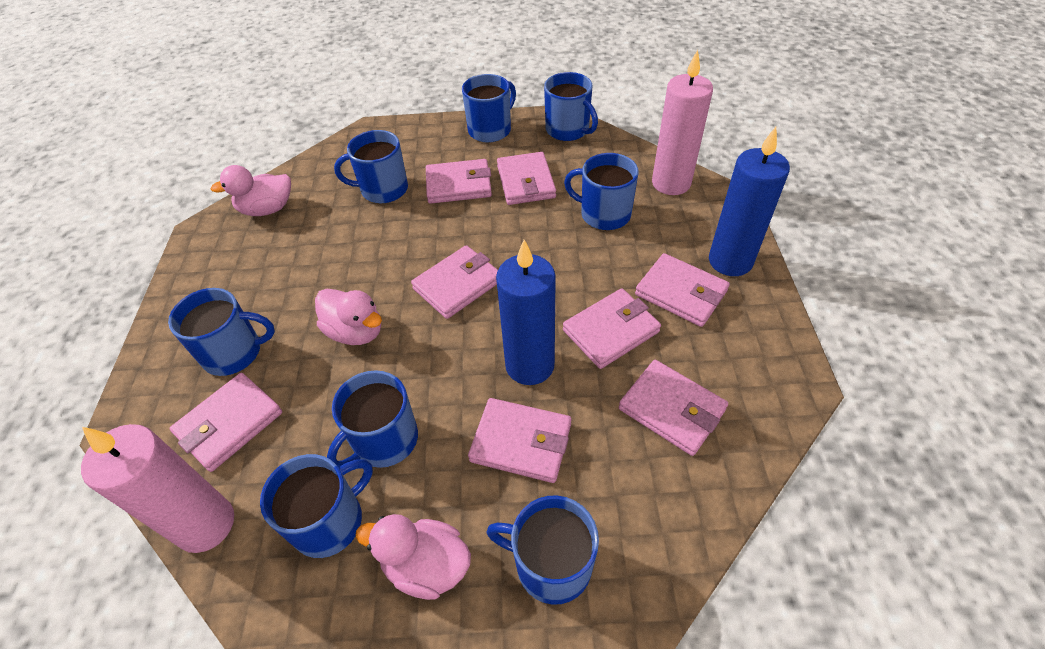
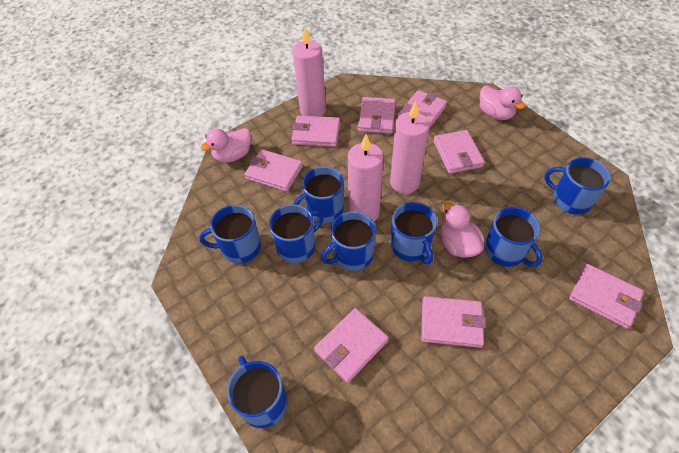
blue candle: 2 -> 0
pink candle: 2 -> 3

